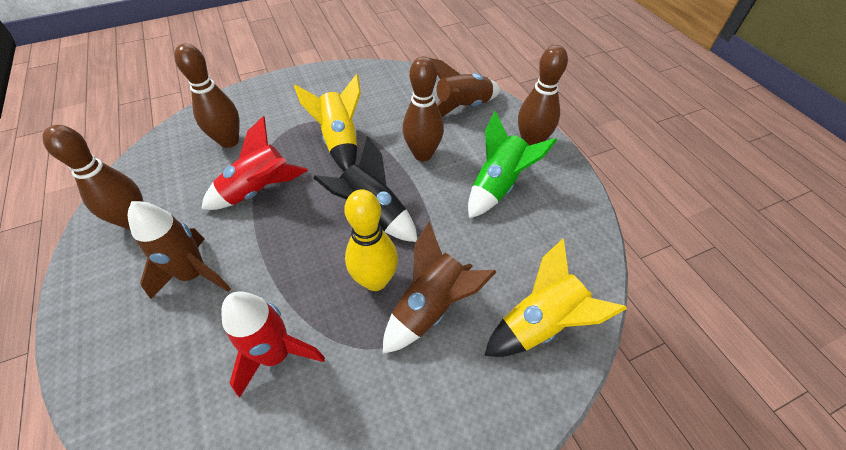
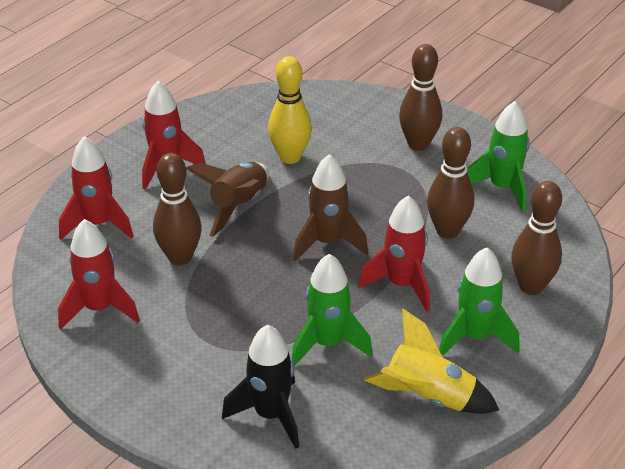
brown rocket: 3 -> 2
green rocket: 1 -> 3
red rocket: 2 -> 4
yellow rocket: 2 -> 1

